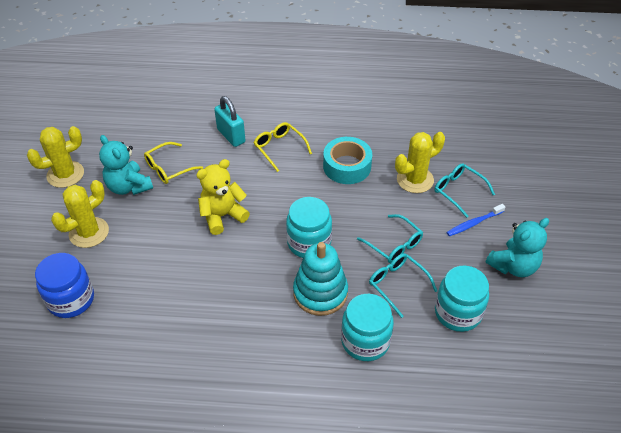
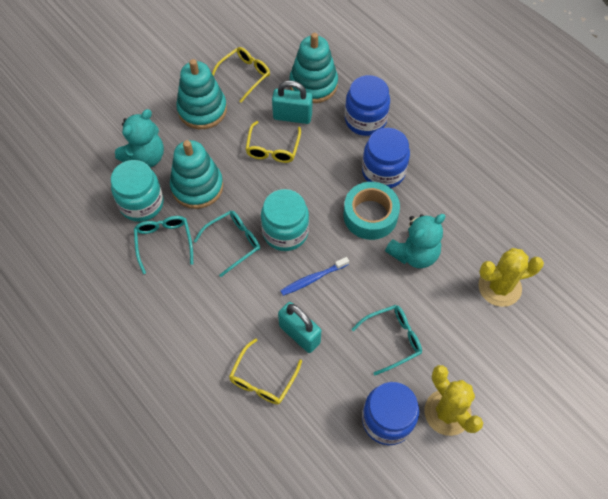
blue jar: 1 -> 3
turquoise jar: 3 -> 2
turquoise padlock: 1 -> 2
turquoise stacking toy: 1 -> 3
yellow cactus: 3 -> 2
yellow glasses: 2 -> 3
yellow teddy bear: 1 -> 0

